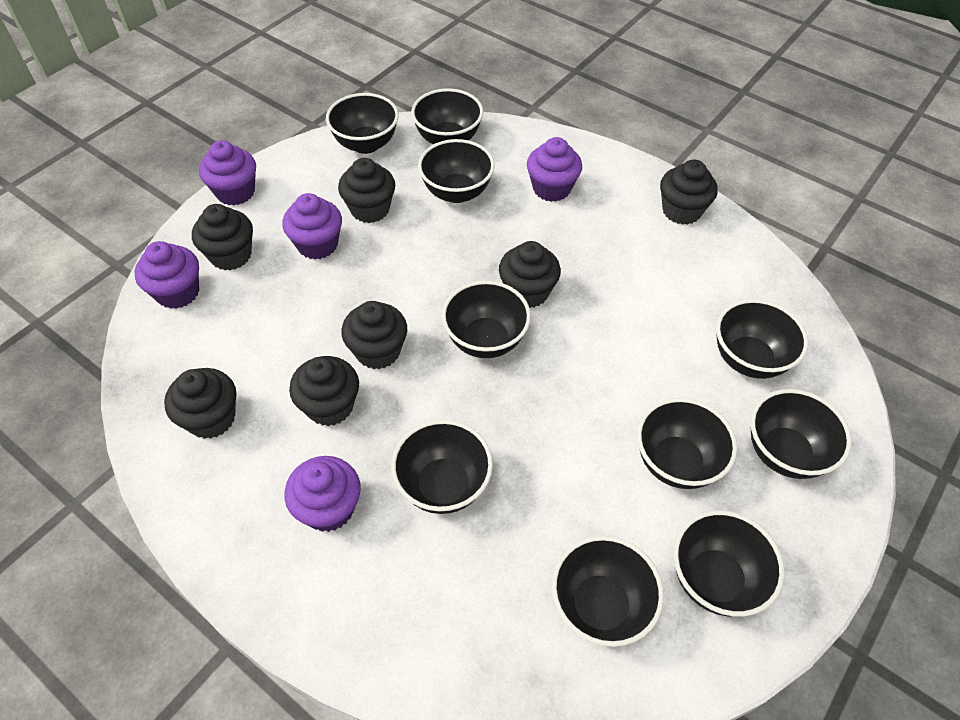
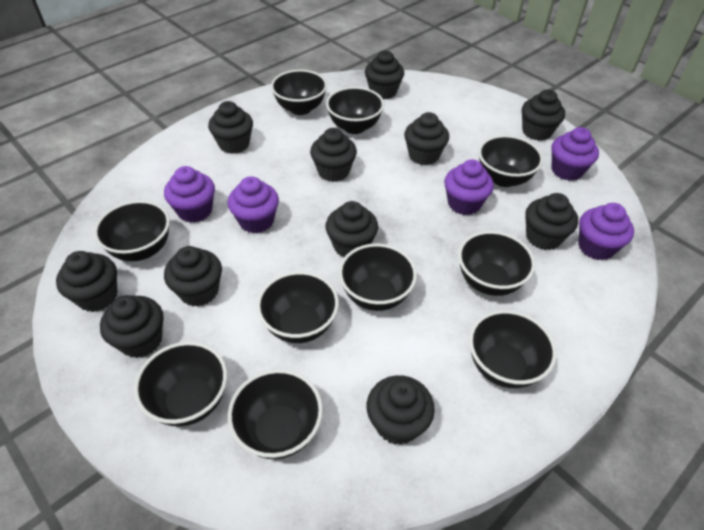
black cupcake: 7 -> 11

